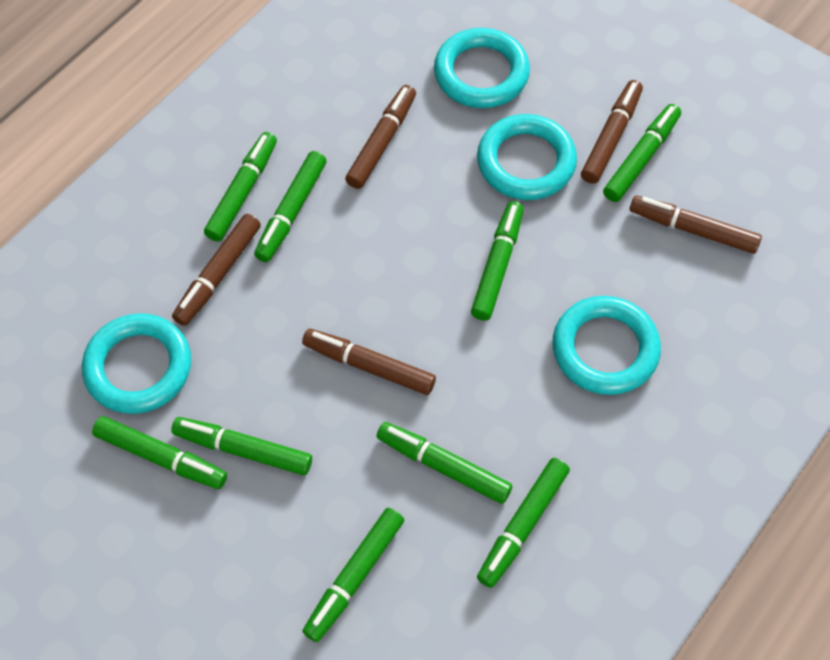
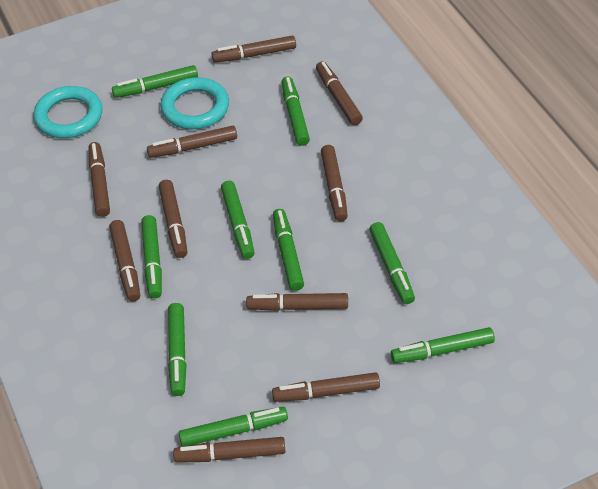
brown marker: 5 -> 10
turquoise ring: 4 -> 2

